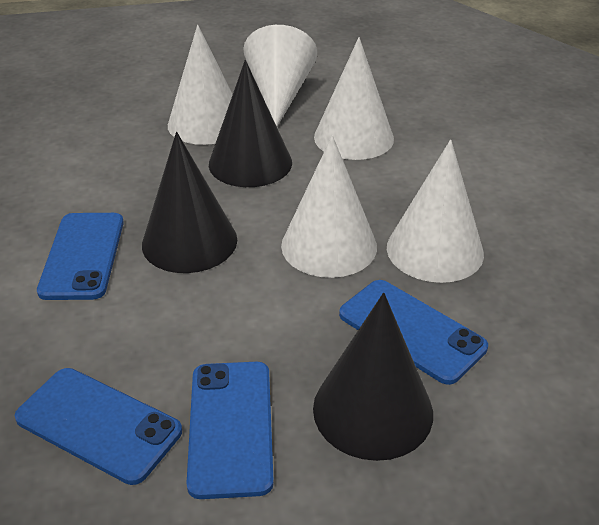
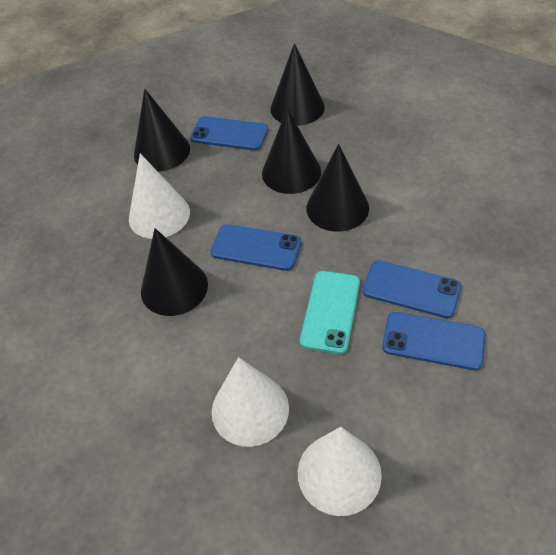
black cone: 3 -> 5
turquoise phone: 0 -> 1
white cone: 5 -> 3

